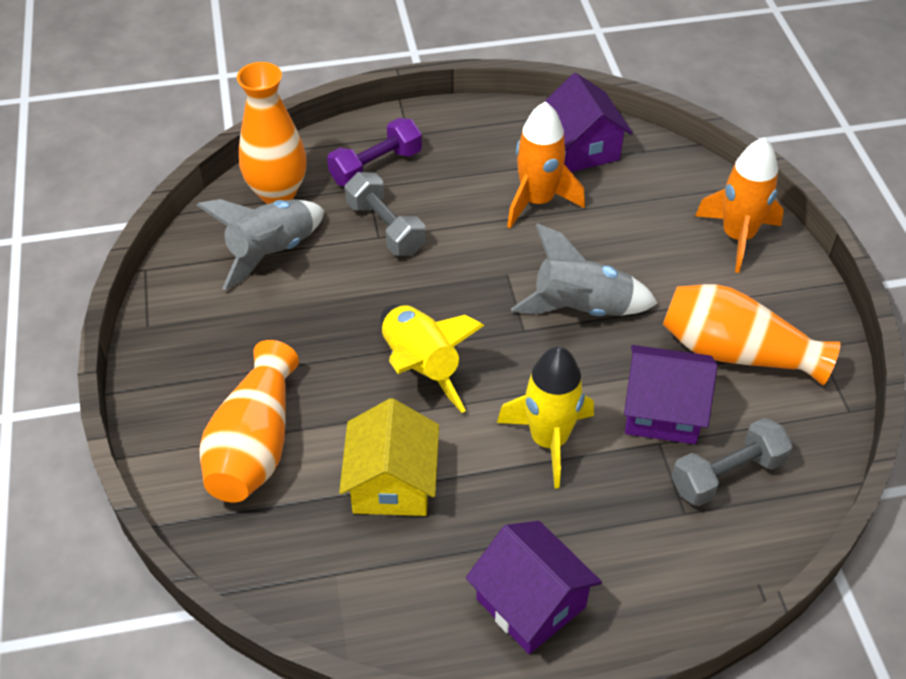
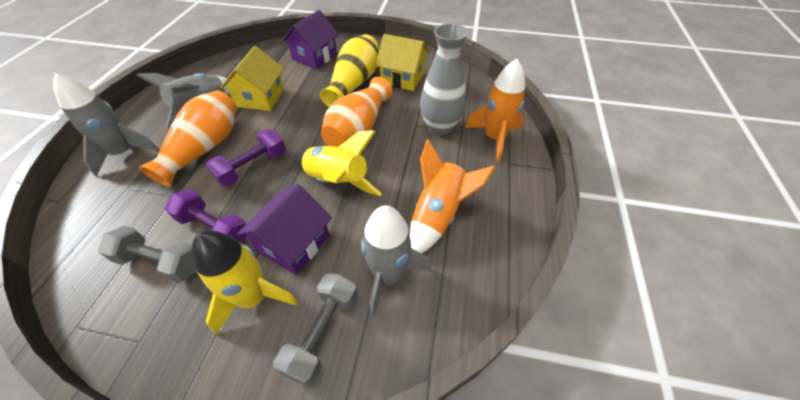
grey rocket: 2 -> 3
grey vase: 0 -> 1
orange vase: 3 -> 2
purple dumbbell: 1 -> 2
purple house: 3 -> 2
yellow house: 1 -> 2
yellow vase: 0 -> 1

